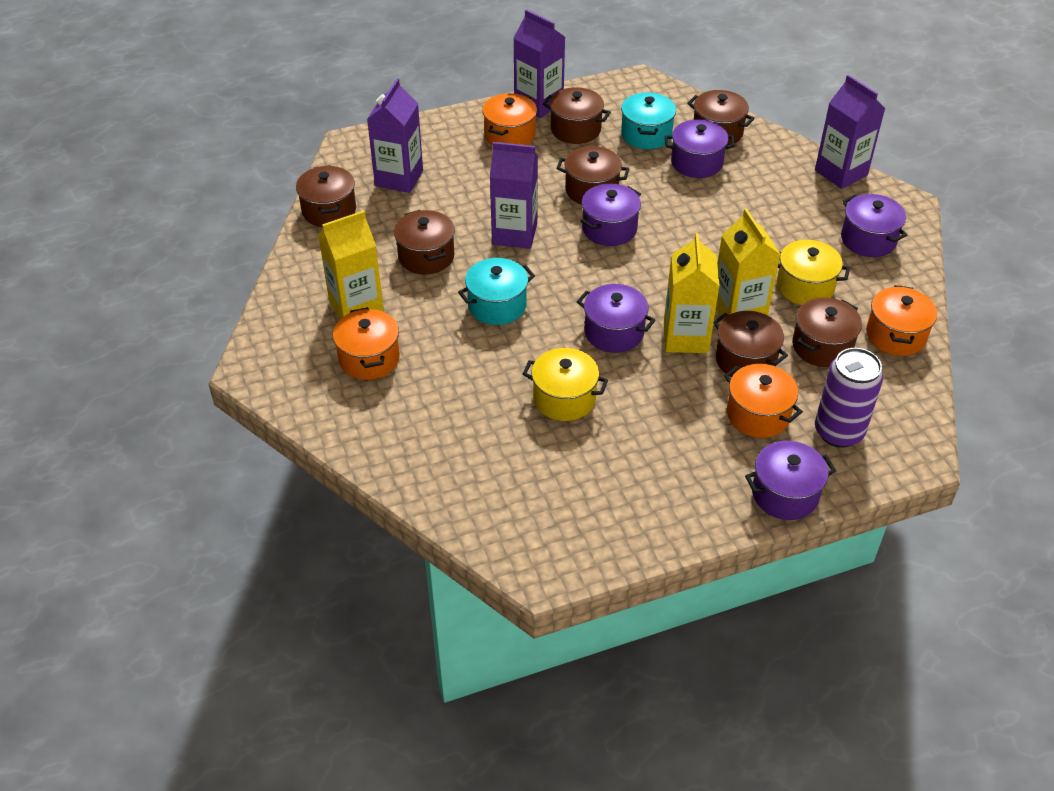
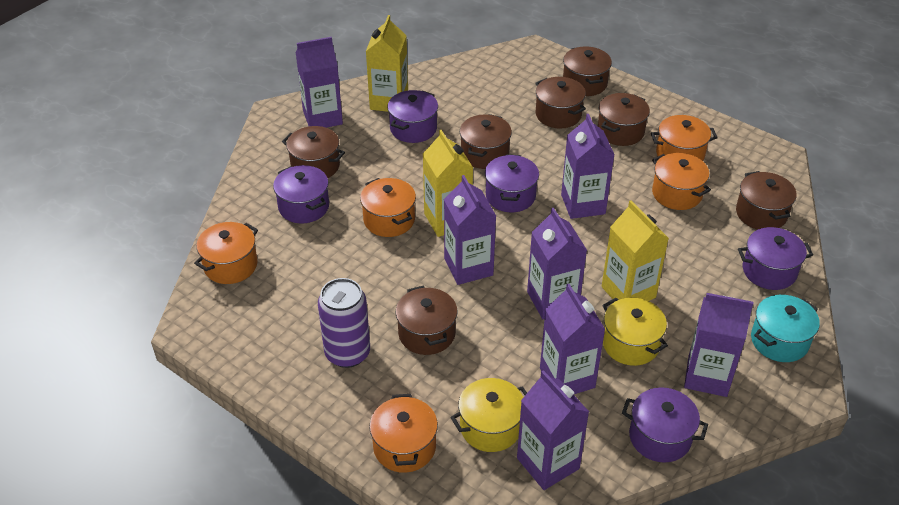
orange pot: 4 -> 5
purple carton: 4 -> 7
turquoise pot: 2 -> 1

